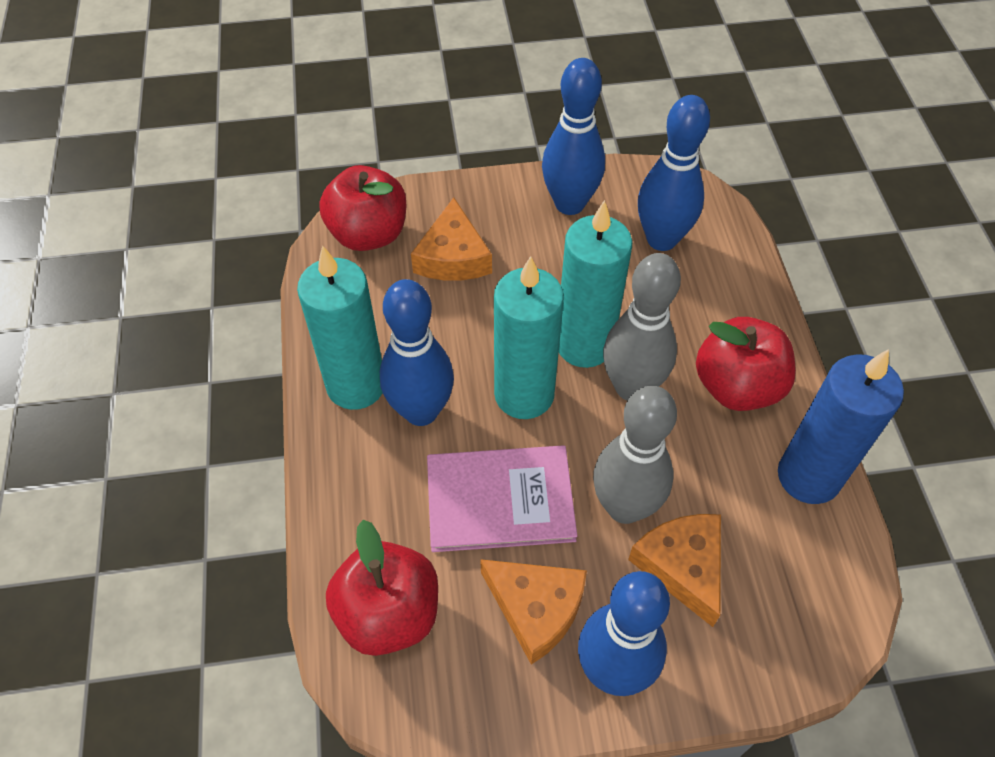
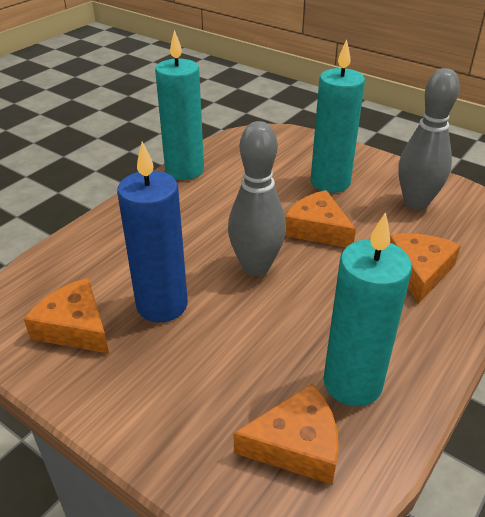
blue bowling pin: 4 -> 0
orange cheese: 3 -> 4
pink book: 1 -> 0
red apple: 3 -> 0

